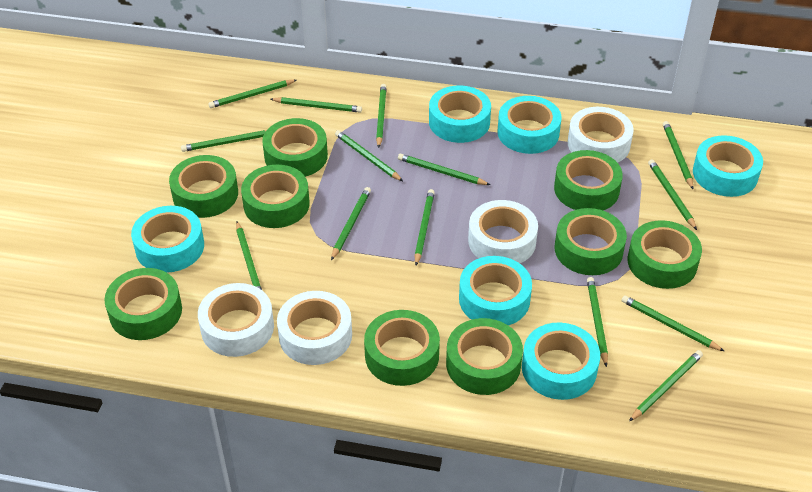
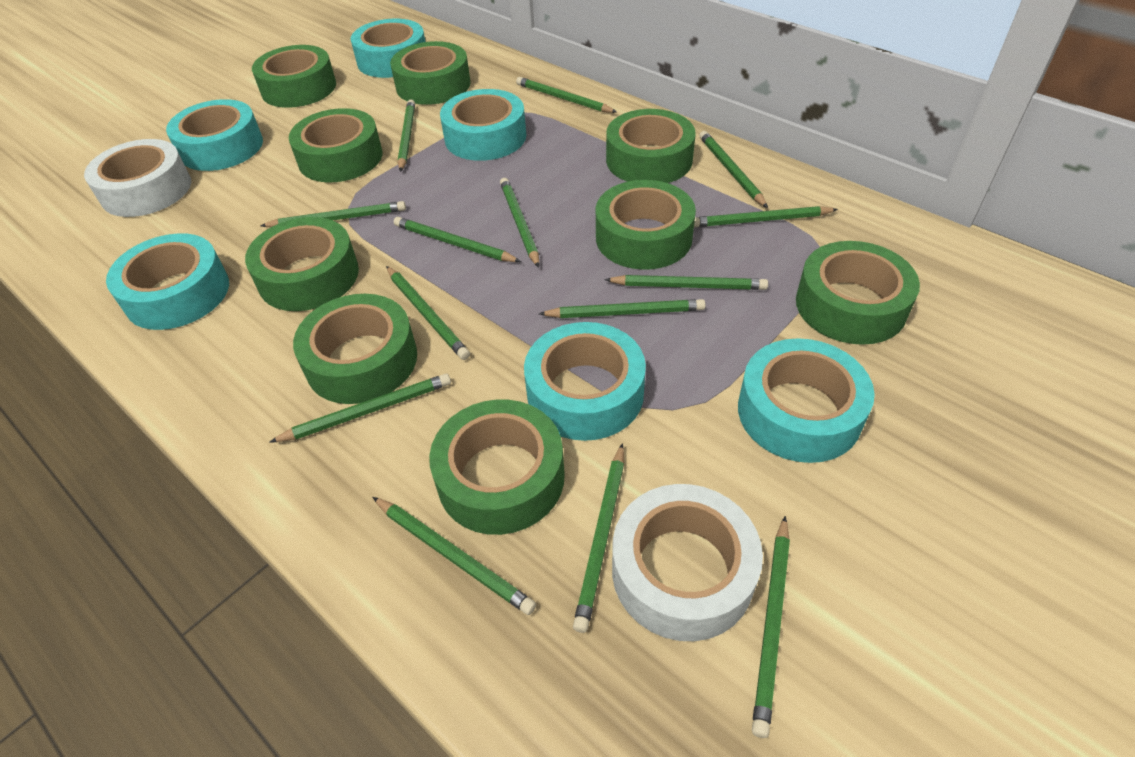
white tape: 4 -> 2

